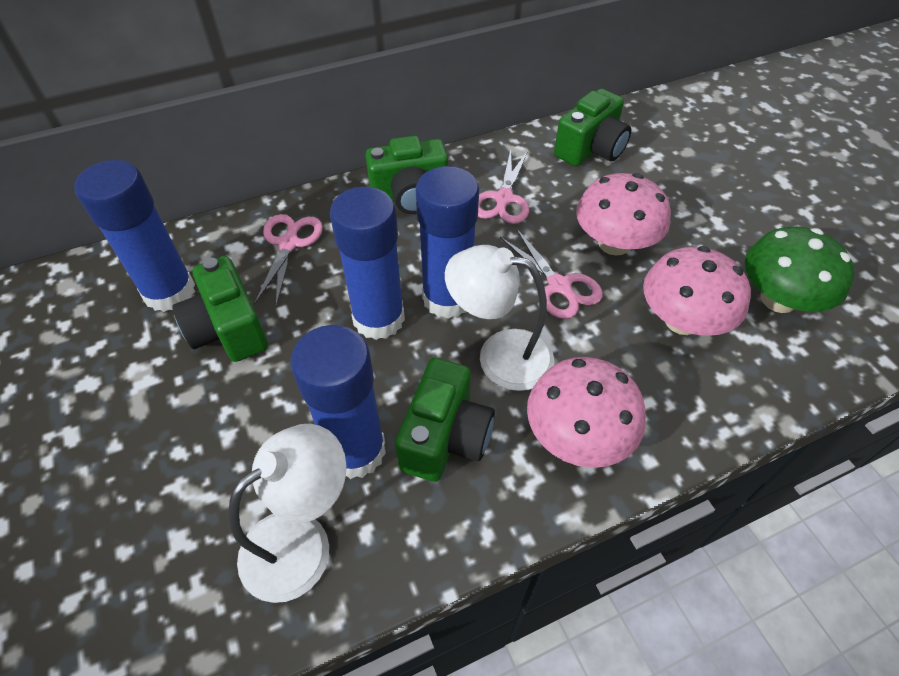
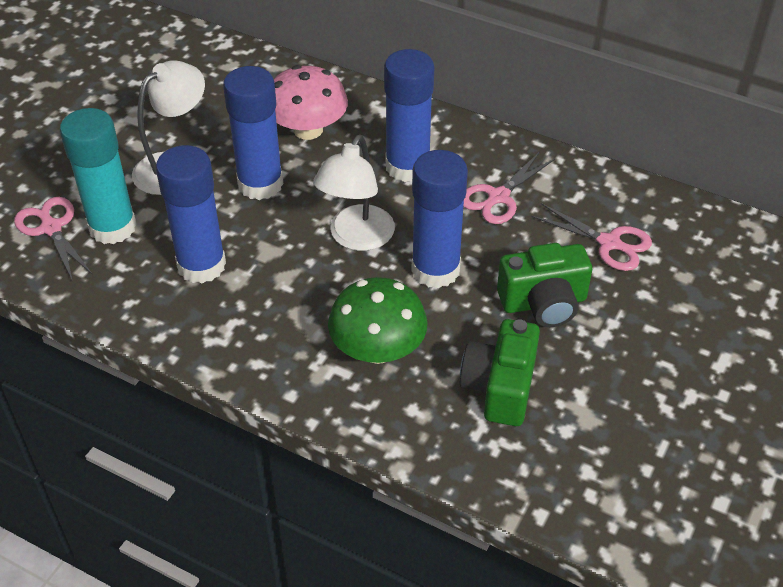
green camera: 4 -> 2
pink mushroom: 3 -> 1
turquoise glue stick: 0 -> 1

